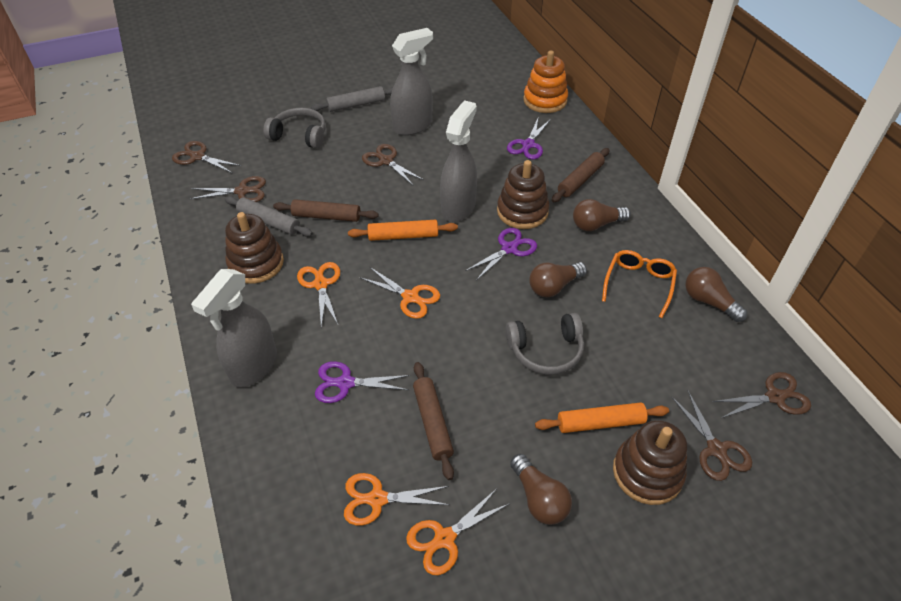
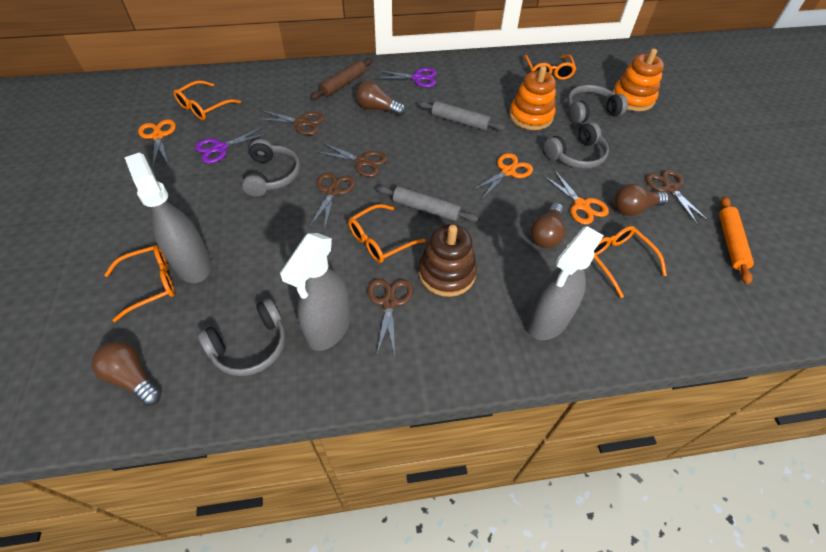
brown rolling pin: 3 -> 1
brown stacking toy: 3 -> 1
grey headphones: 2 -> 4
orange glasses: 1 -> 5
orange rolling pin: 2 -> 1
orange scissors: 4 -> 3
orange stacking toy: 1 -> 2
purple scissors: 3 -> 2

